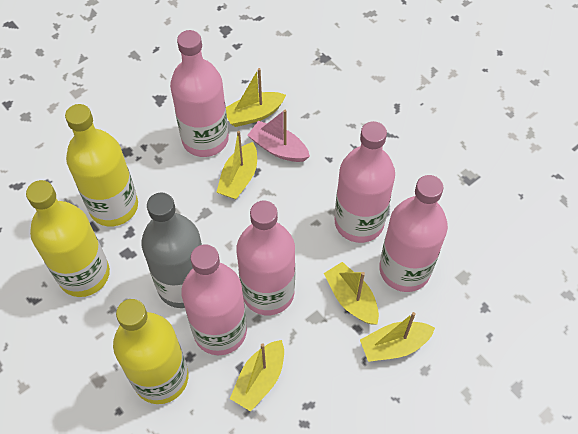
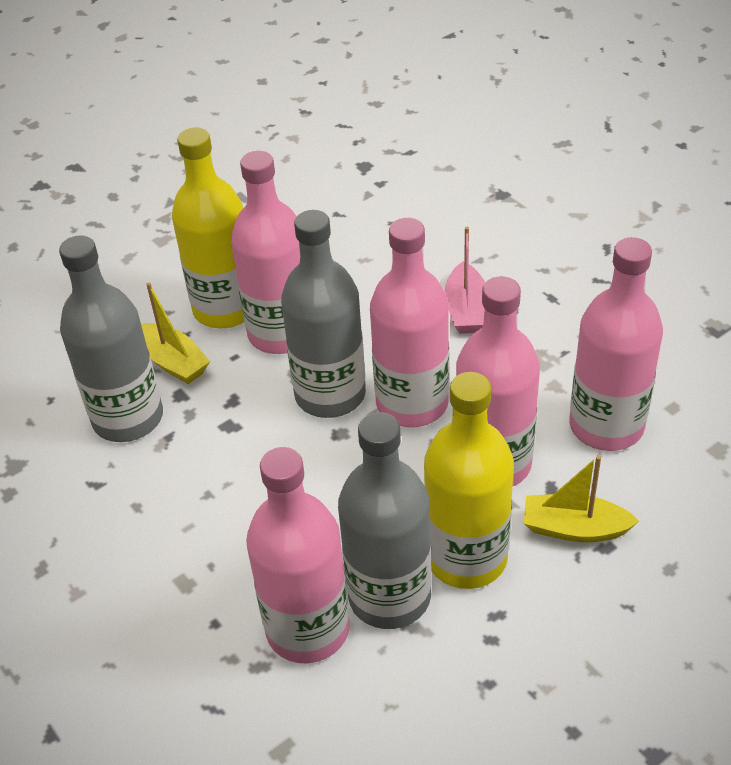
grey bottle: 1 -> 3
yellow boat: 5 -> 2
yellow bottle: 3 -> 2

